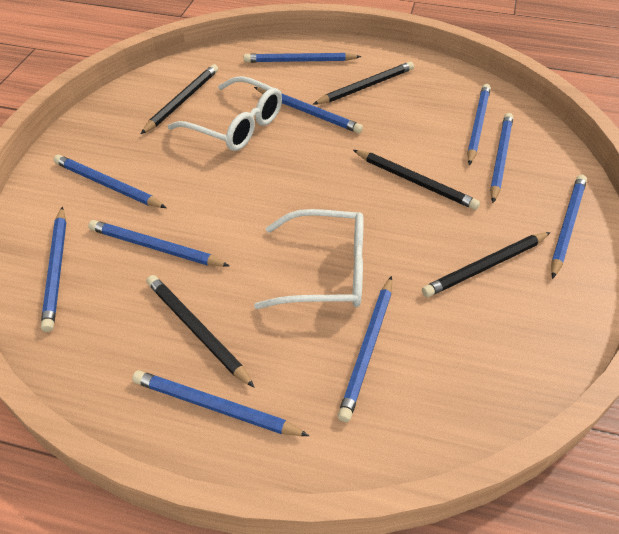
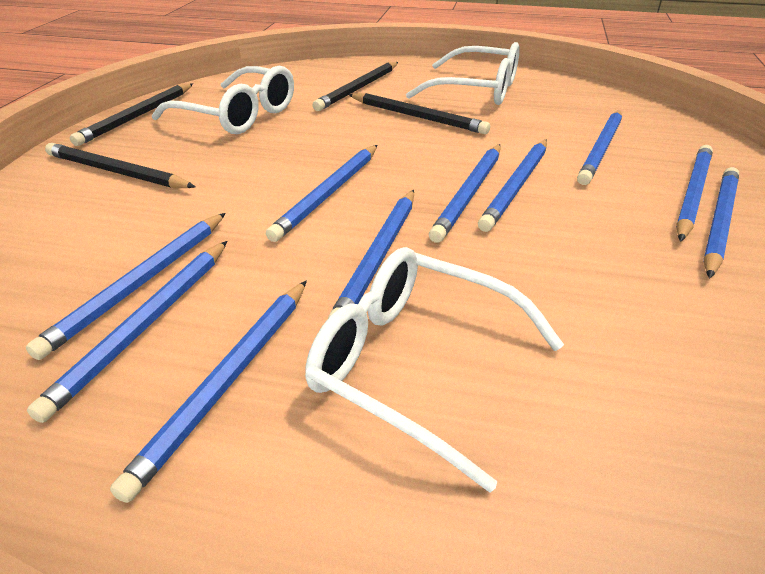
black pencil: 5 -> 4
white glasses: 2 -> 3

